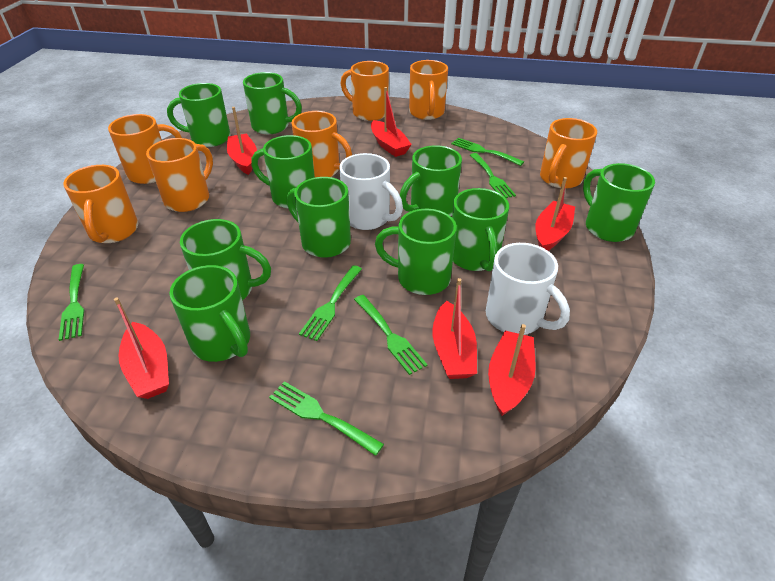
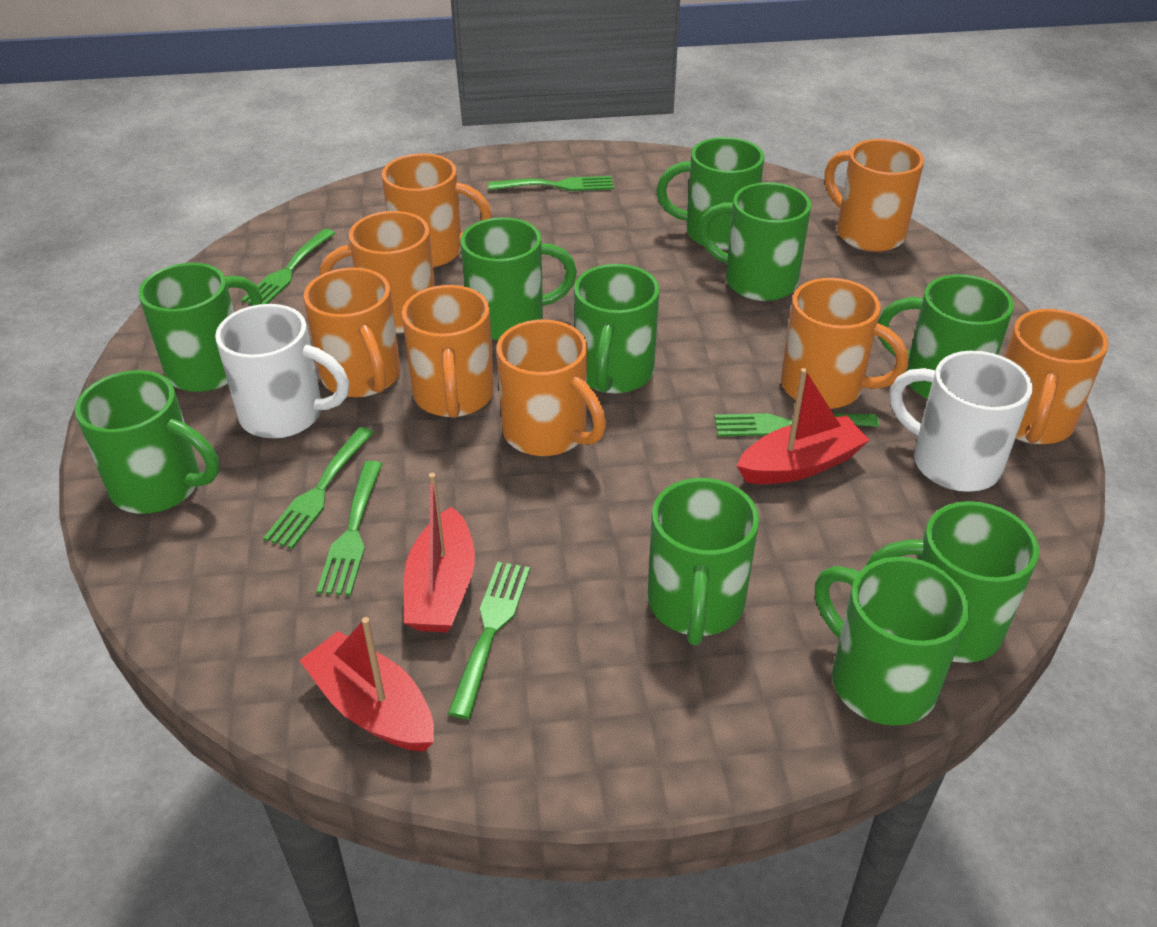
orange mug: 7 -> 8
red boat: 6 -> 3

